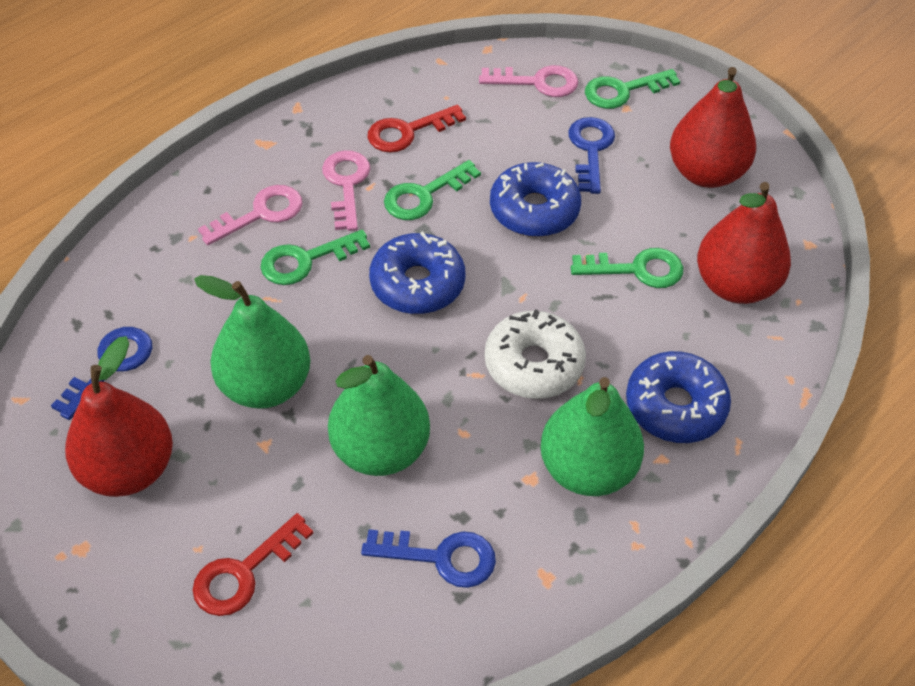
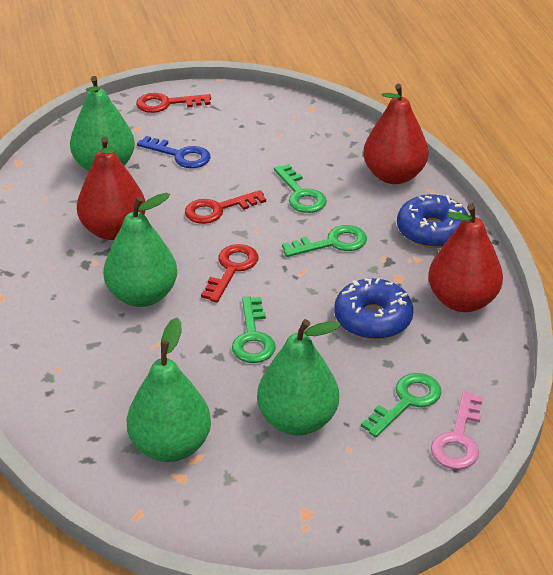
blue donut: 3 -> 2
blue key: 3 -> 1
green pear: 3 -> 4
pink key: 3 -> 1
red key: 2 -> 3
white donut: 1 -> 0

